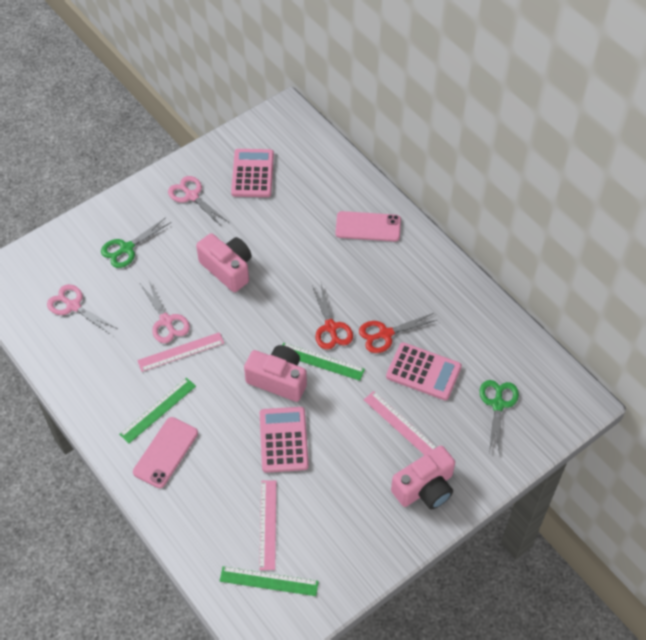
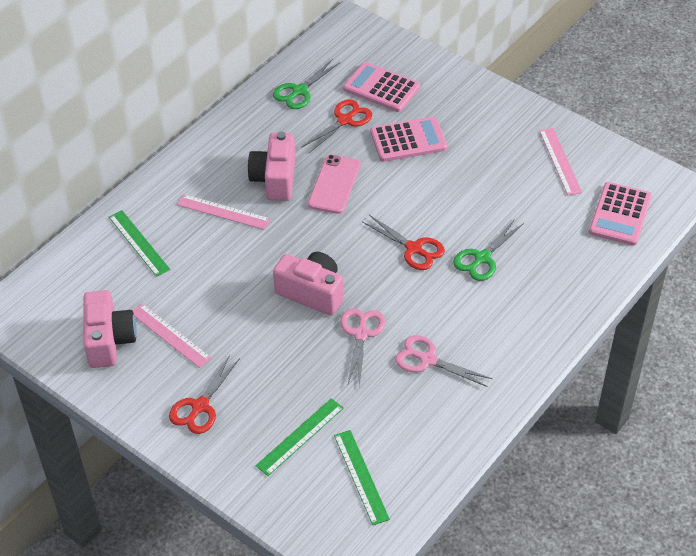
pink phone: 2 -> 1
pink scissors: 3 -> 2
red scissors: 2 -> 3

